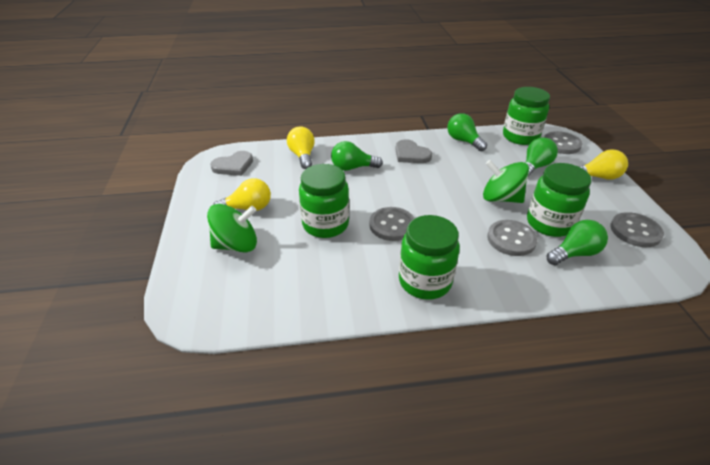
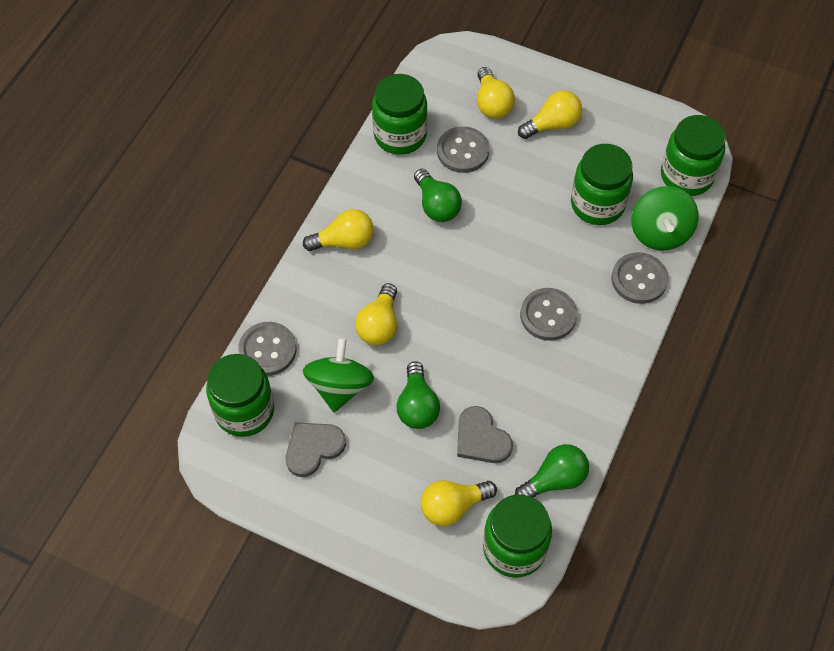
green jar: 4 -> 5
green light bulb: 4 -> 3
yellow light bulb: 3 -> 5

